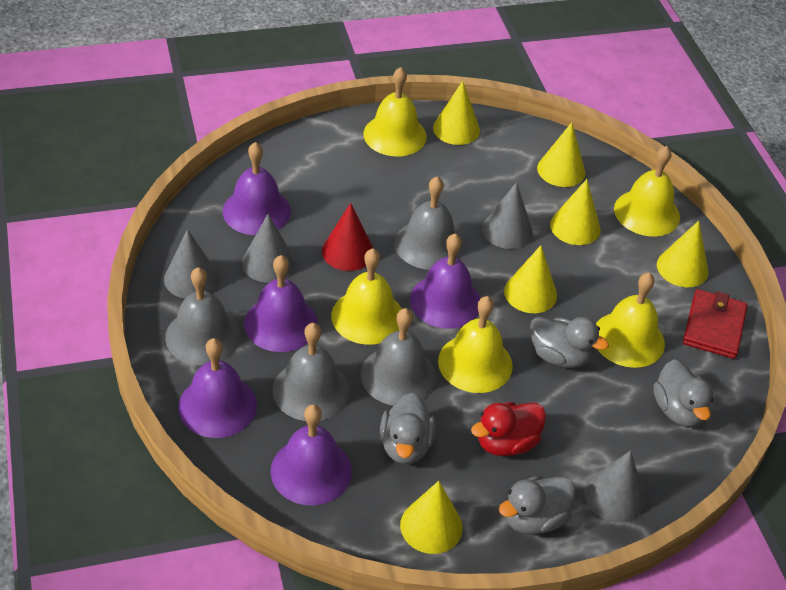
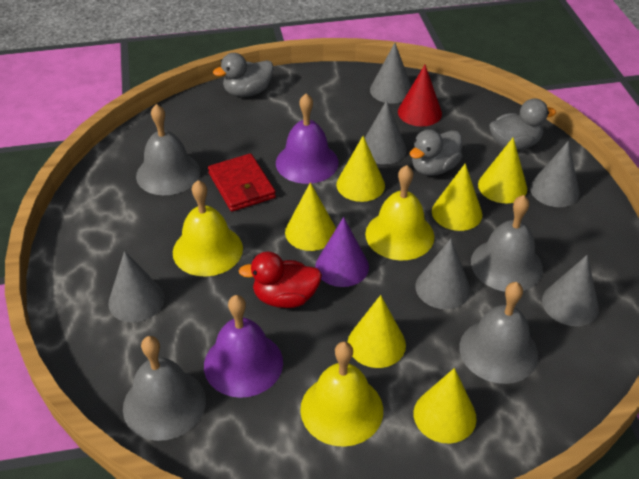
grey cone: 4 -> 6
grey duck: 4 -> 3
purple bell: 5 -> 2
purple cone: 0 -> 1
yellow bell: 5 -> 3

